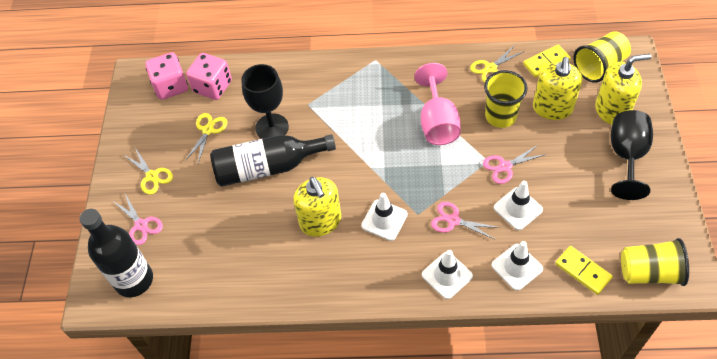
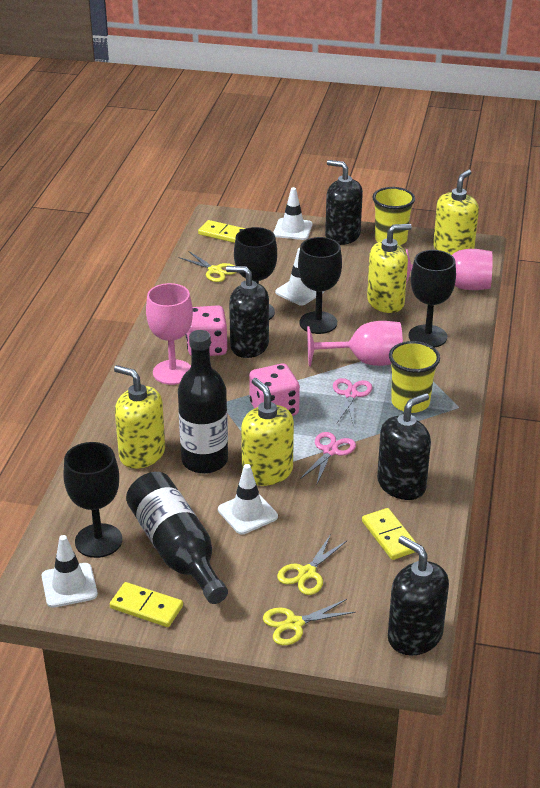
black goblet: 2 -> 4
black soap dispenser: 0 -> 4
pink goblet: 1 -> 3
pink scissors: 3 -> 2
yellow cup: 3 -> 2
yellow domino: 2 -> 3
yellow soap dispenser: 3 -> 4

